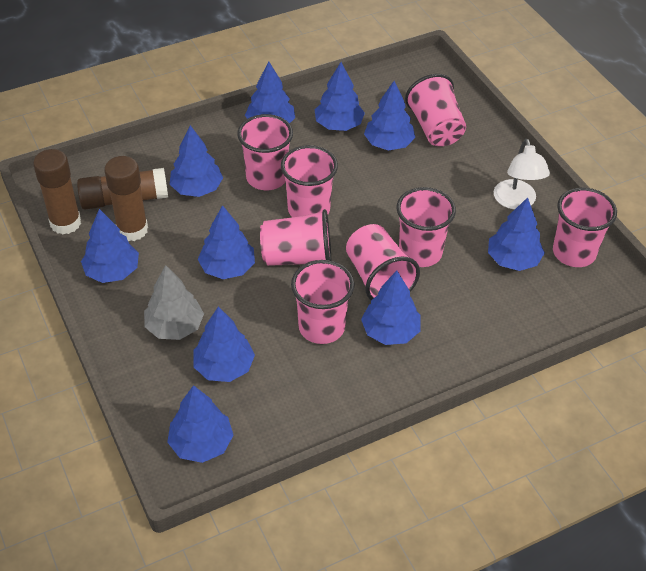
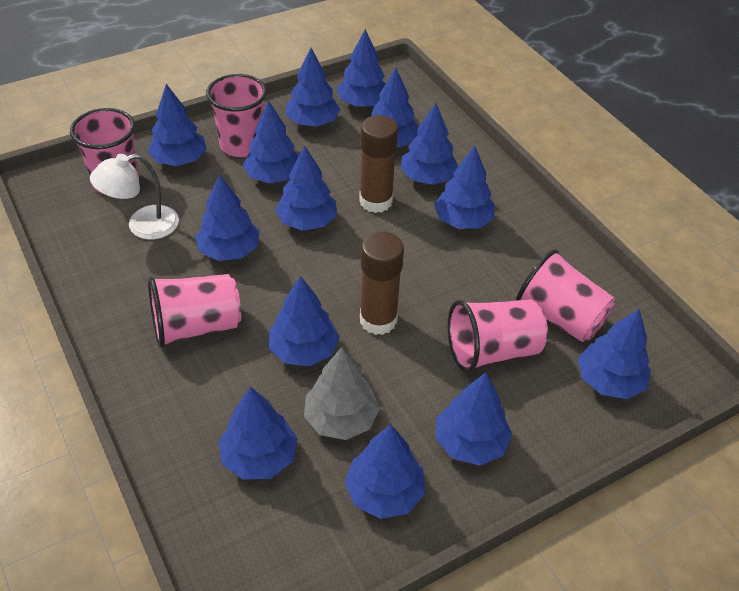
blue tree: 10 -> 14
brown glue stick: 3 -> 2
pink cup: 8 -> 5

